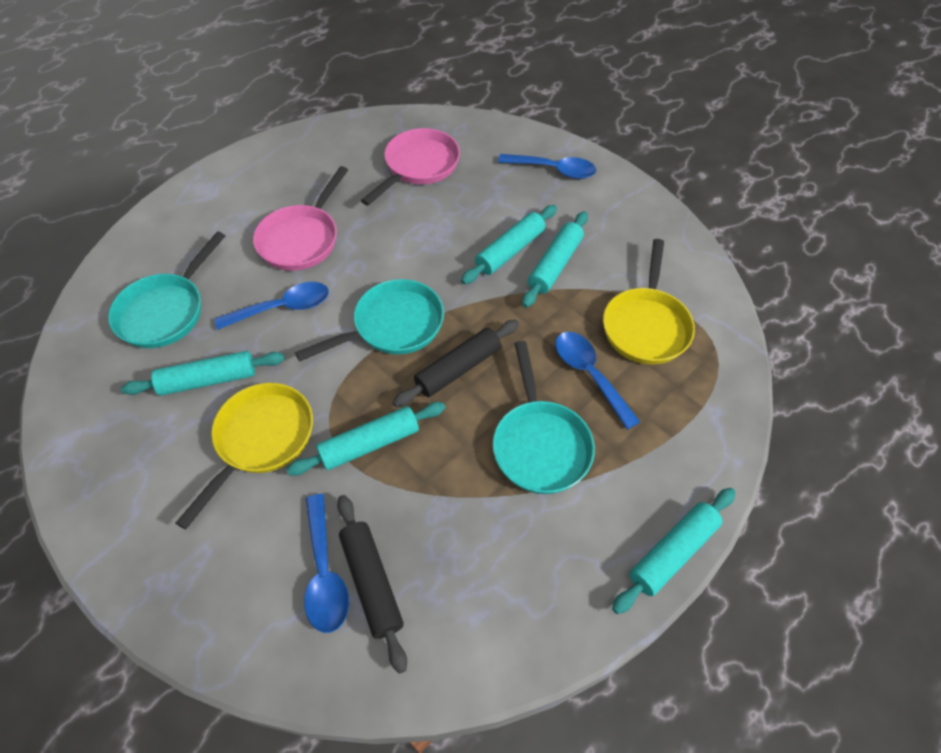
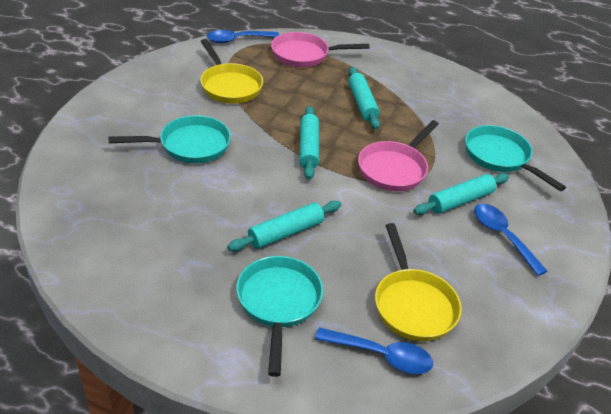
black rolling pin: 2 -> 0
blue spoon: 4 -> 3
turquoise rolling pin: 5 -> 4

